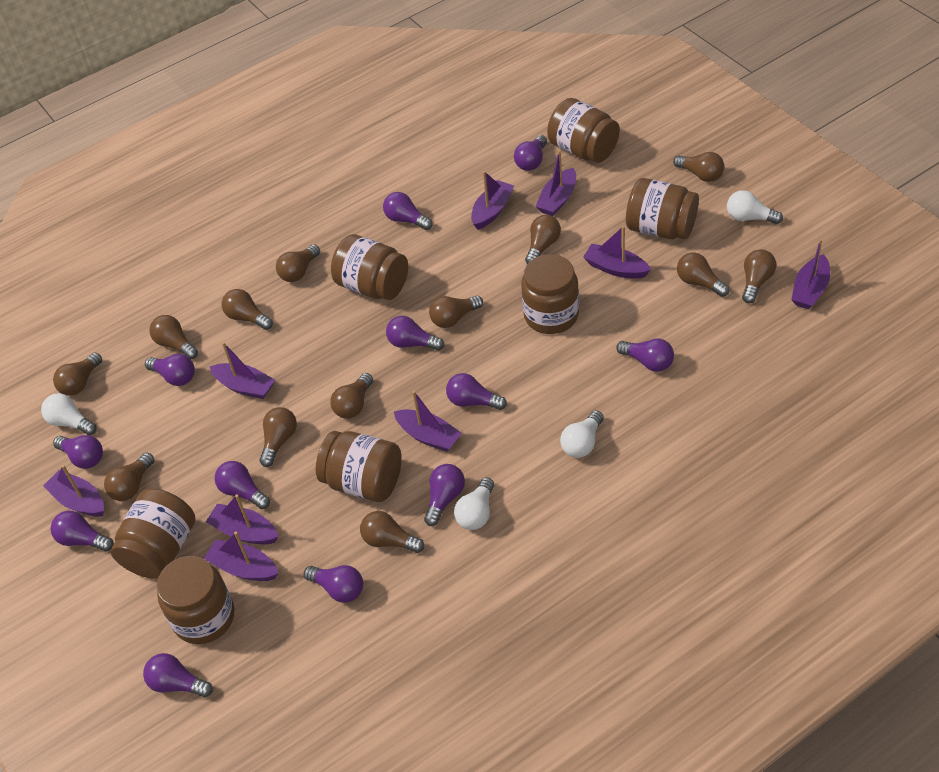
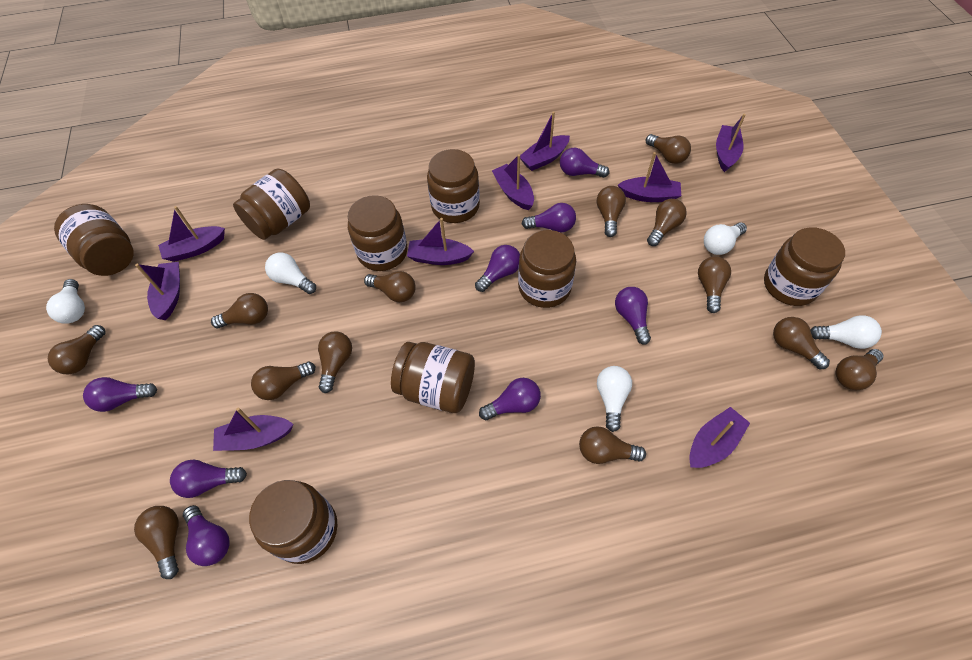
brown jar: 7 -> 8
purple light bulb: 12 -> 8
white light bulb: 4 -> 5

